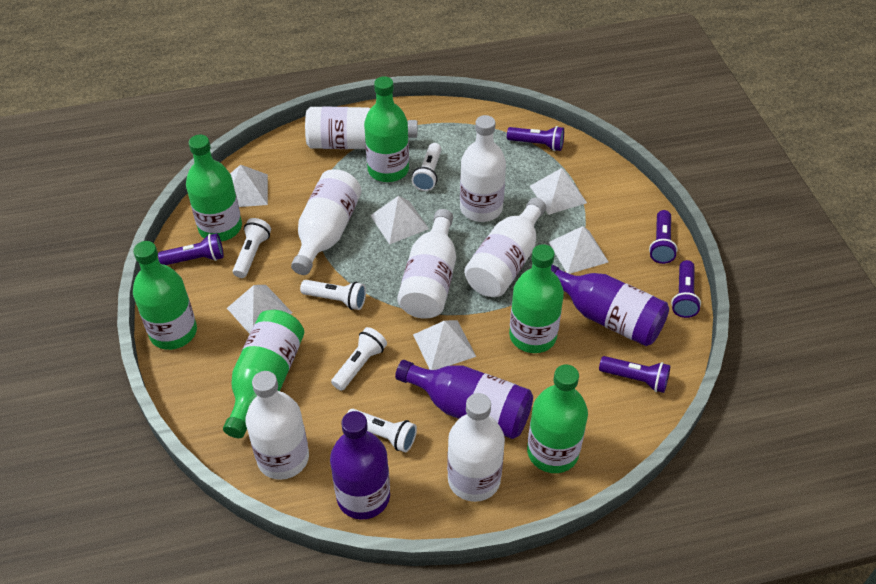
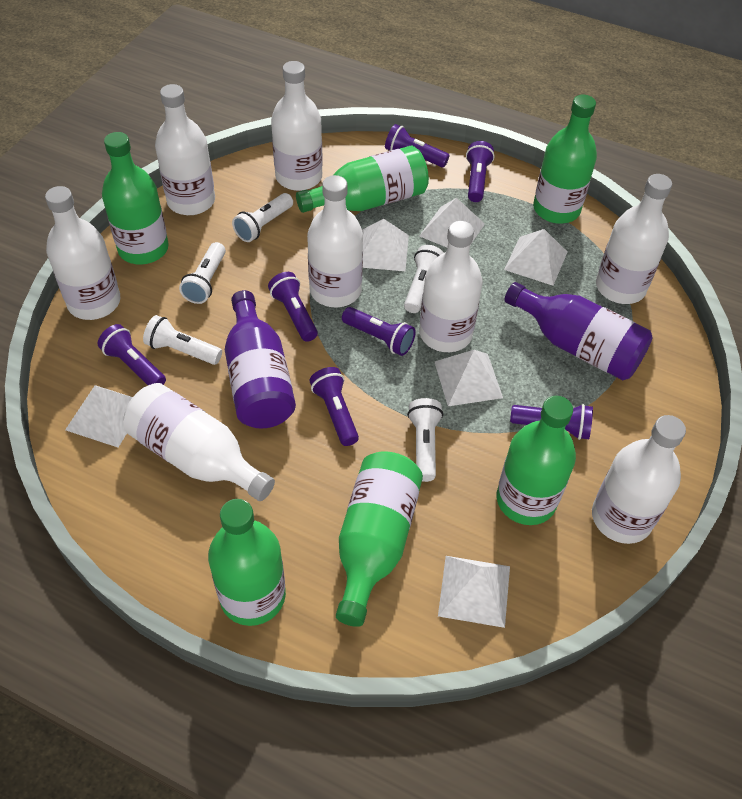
purple bottle: 3 -> 2
purple flashlight: 5 -> 7
white bottle: 7 -> 8

